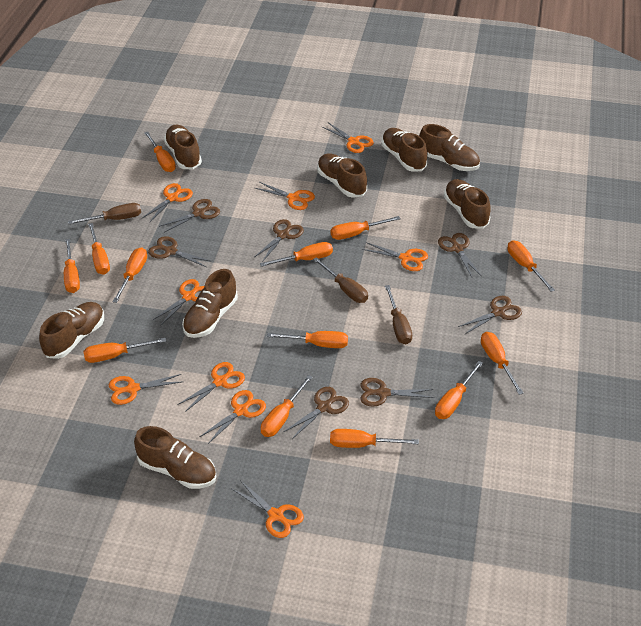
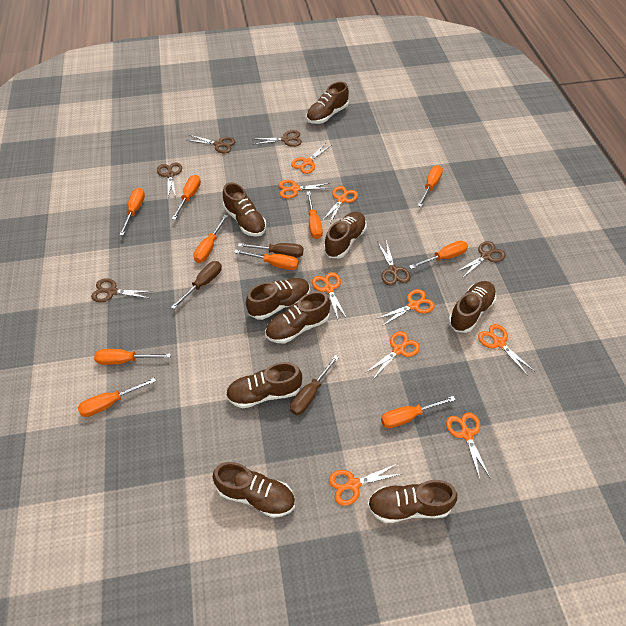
brown scissors: 7 -> 6
brown shoe: 8 -> 9
orange screwdriver: 13 -> 10

